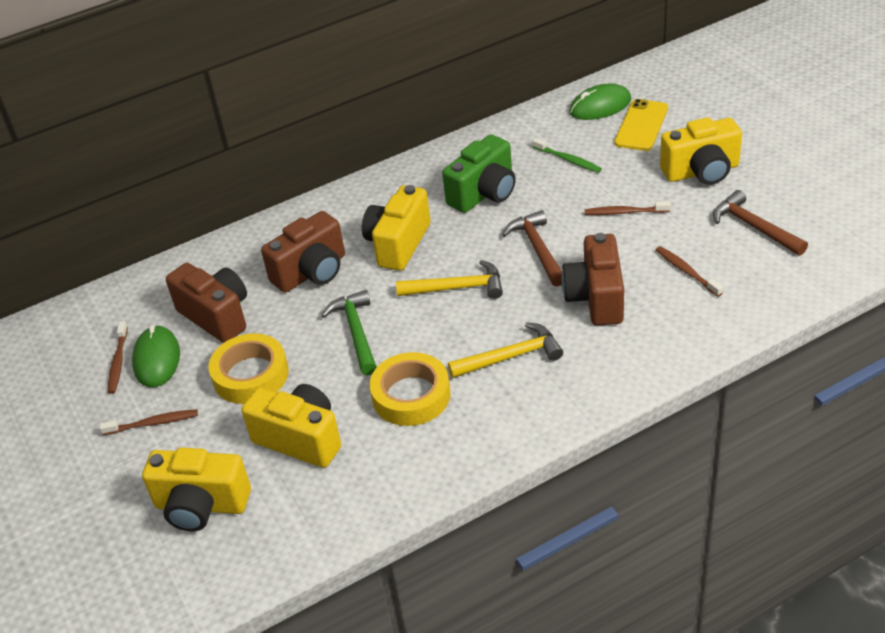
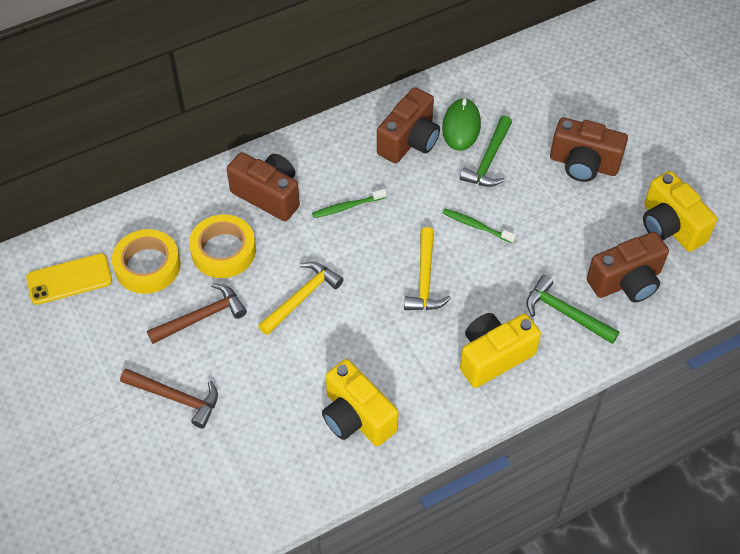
brown camera: 3 -> 4
brown toothbrush: 4 -> 0
green camera: 1 -> 0
green hammer: 1 -> 2
green mouse: 2 -> 1
green toothbrush: 1 -> 2
yellow camera: 4 -> 3

